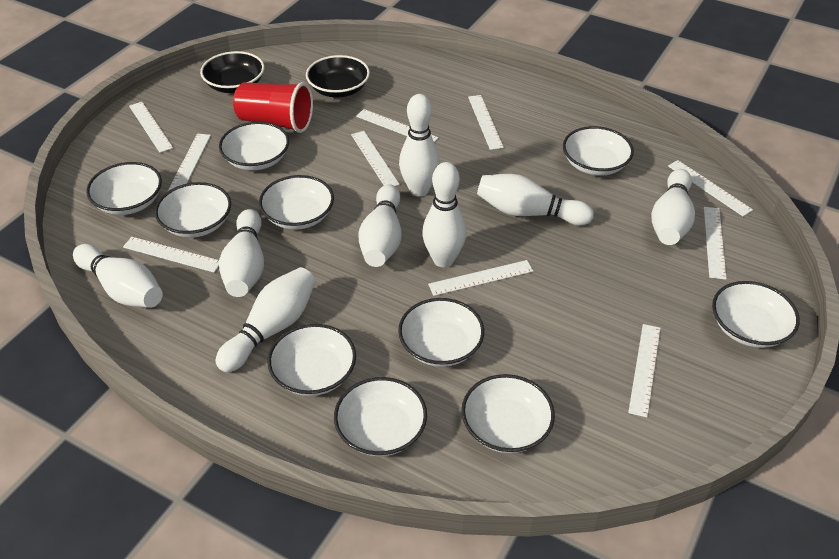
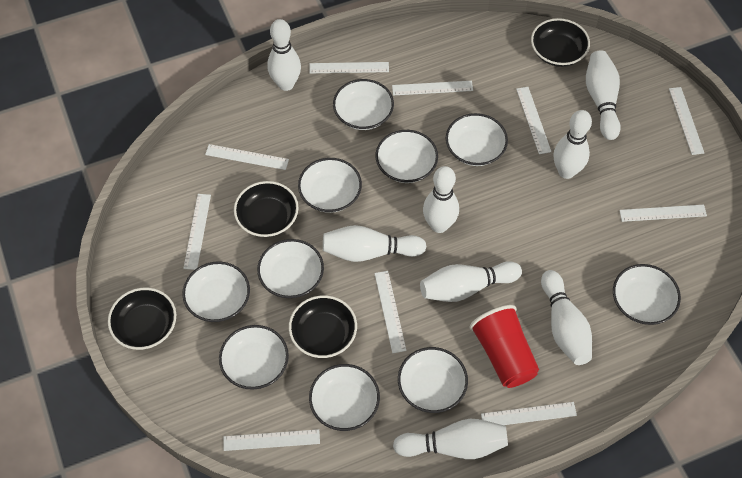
black bowl: 2 -> 4

